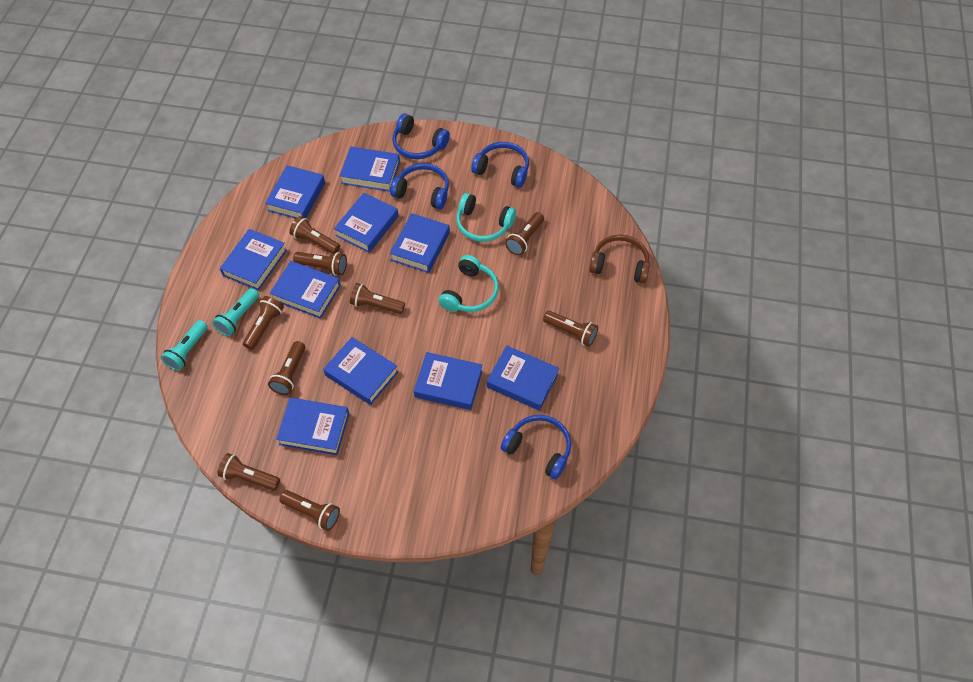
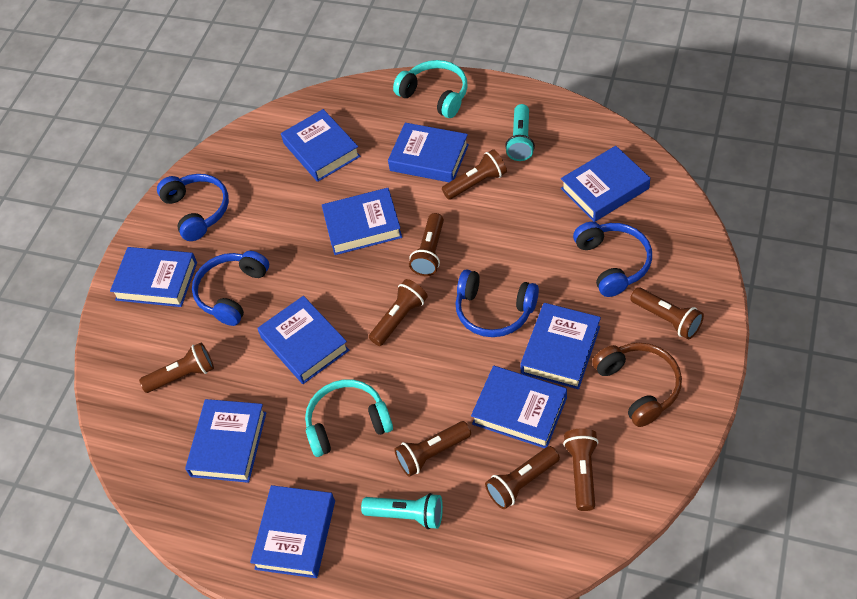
brown flashlight: 9 -> 8

